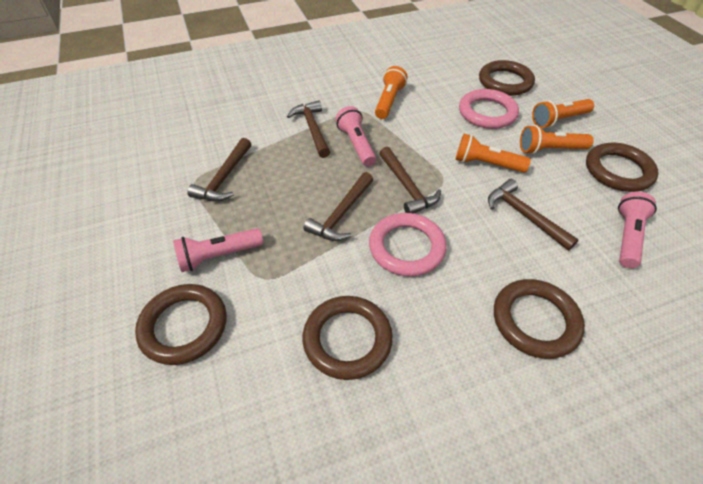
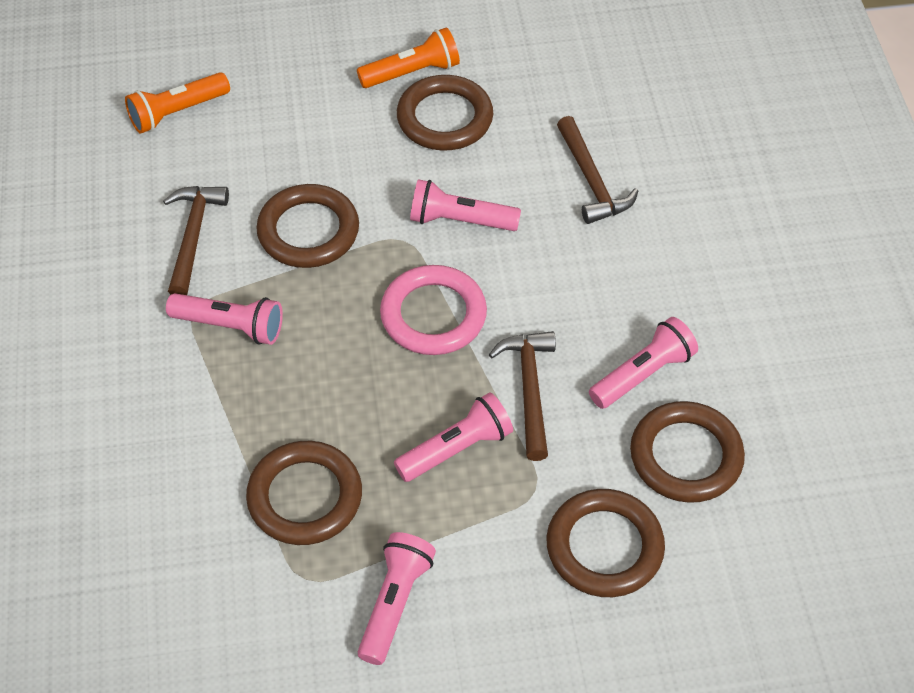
brown hammer: 5 -> 3
orange flashlight: 4 -> 2
pink flashlight: 3 -> 5
pink ring: 2 -> 1

